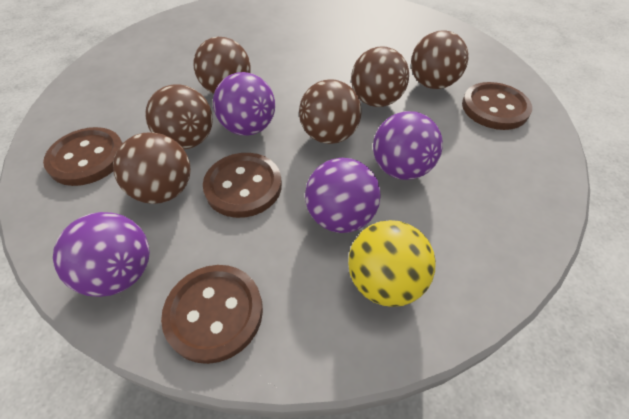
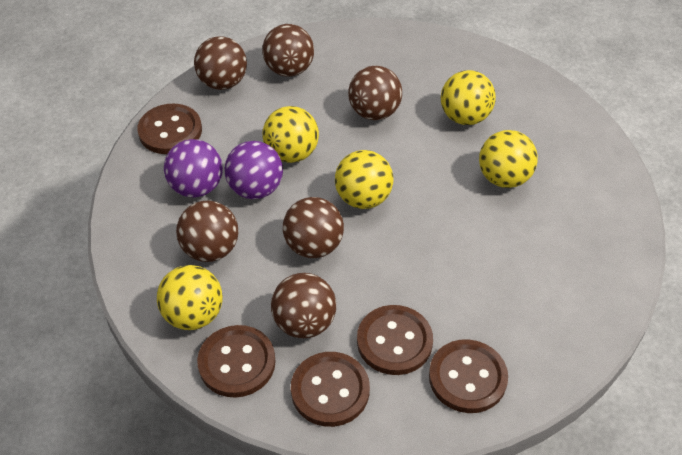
brown button: 4 -> 5
purple ball: 4 -> 2
yellow ball: 1 -> 5

